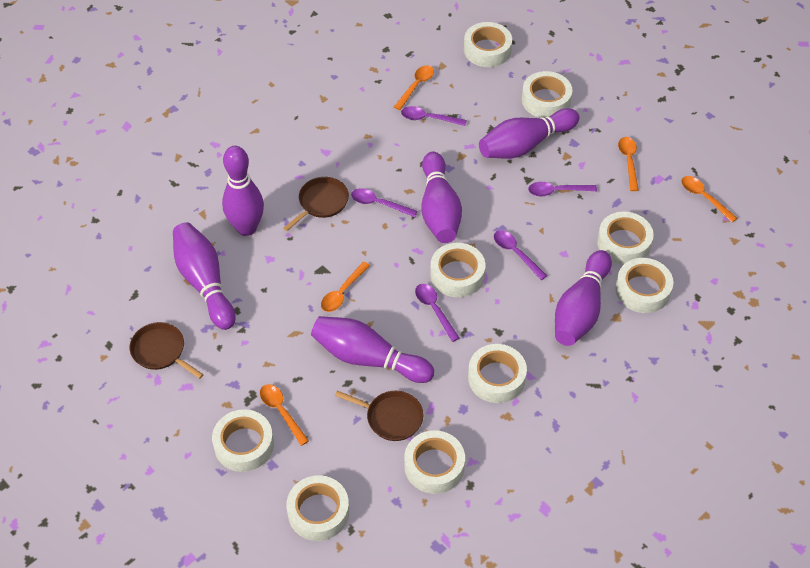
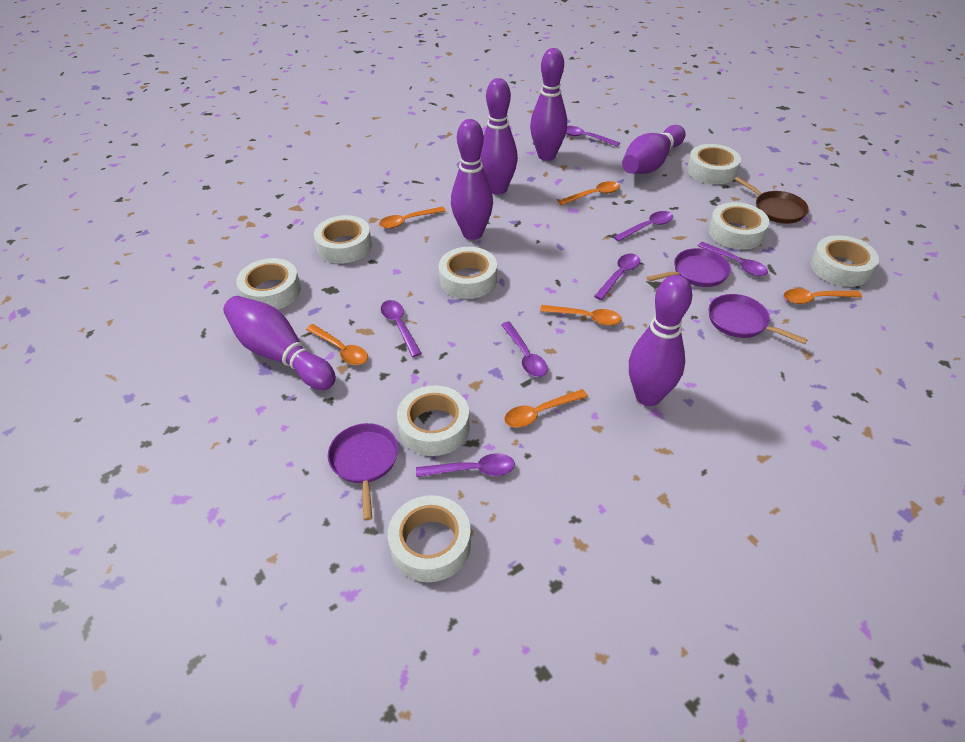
brown pan: 3 -> 1
orange spoon: 5 -> 6
purple pan: 0 -> 3
purple spoon: 5 -> 7
white tape: 9 -> 8

